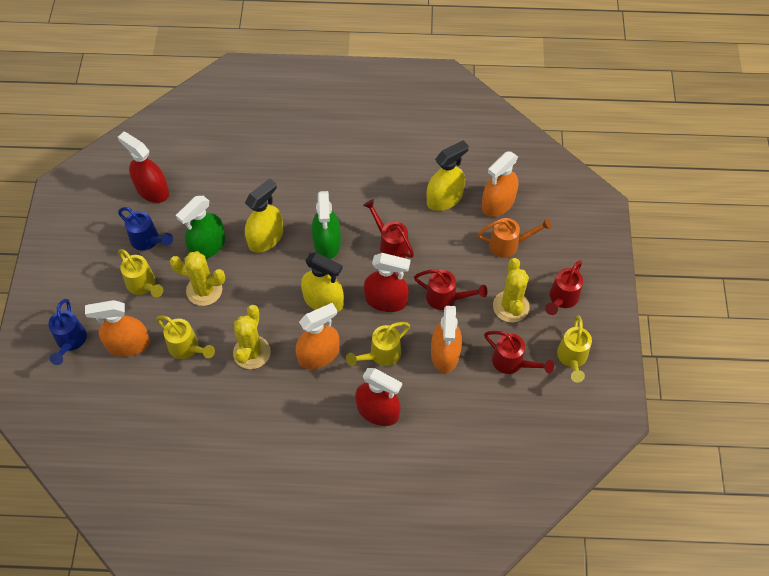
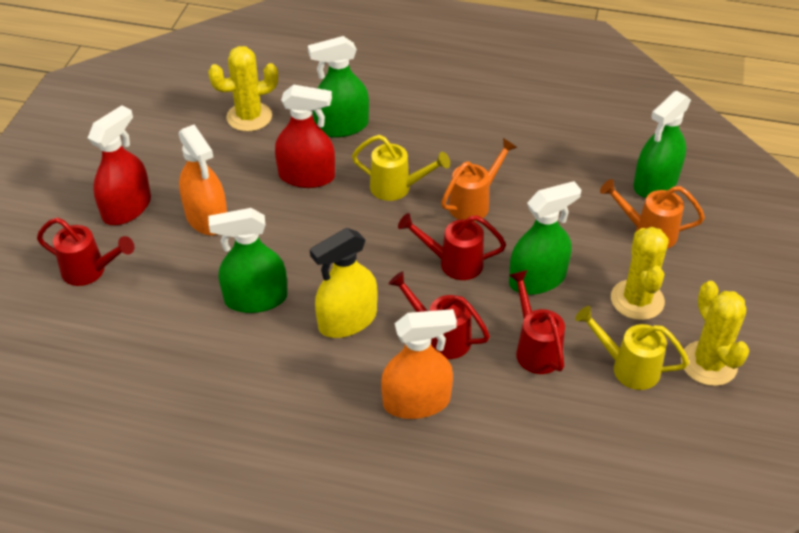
blue watering can: 2 -> 0
green spray bottle: 2 -> 4
orange spray bottle: 4 -> 2
orange watering can: 1 -> 2
red spray bottle: 3 -> 2
yellow spray bottle: 3 -> 1
yellow watering can: 4 -> 2

